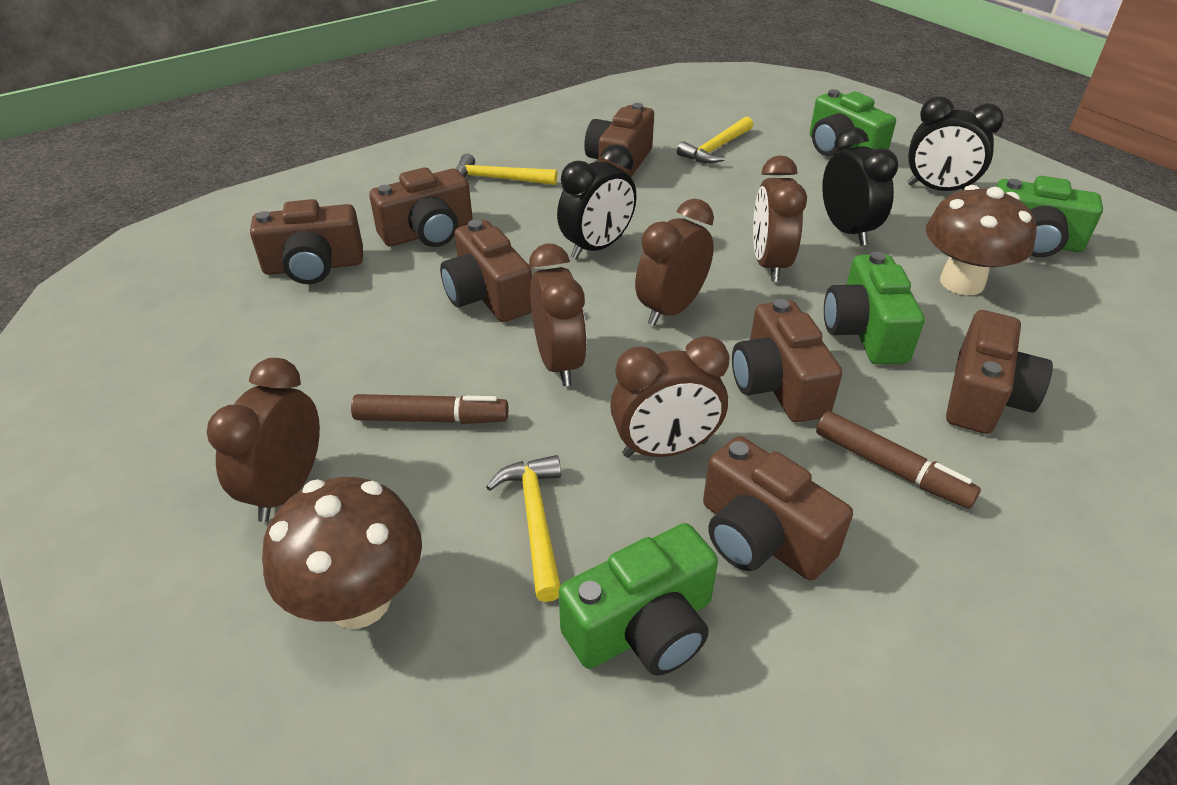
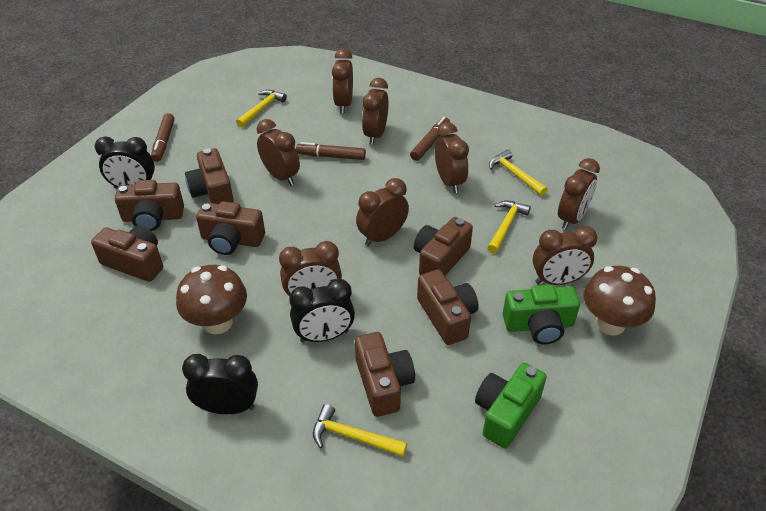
brown clock: 5 -> 8
brown marker: 2 -> 3
green camera: 4 -> 2
yellow hammer: 3 -> 4

